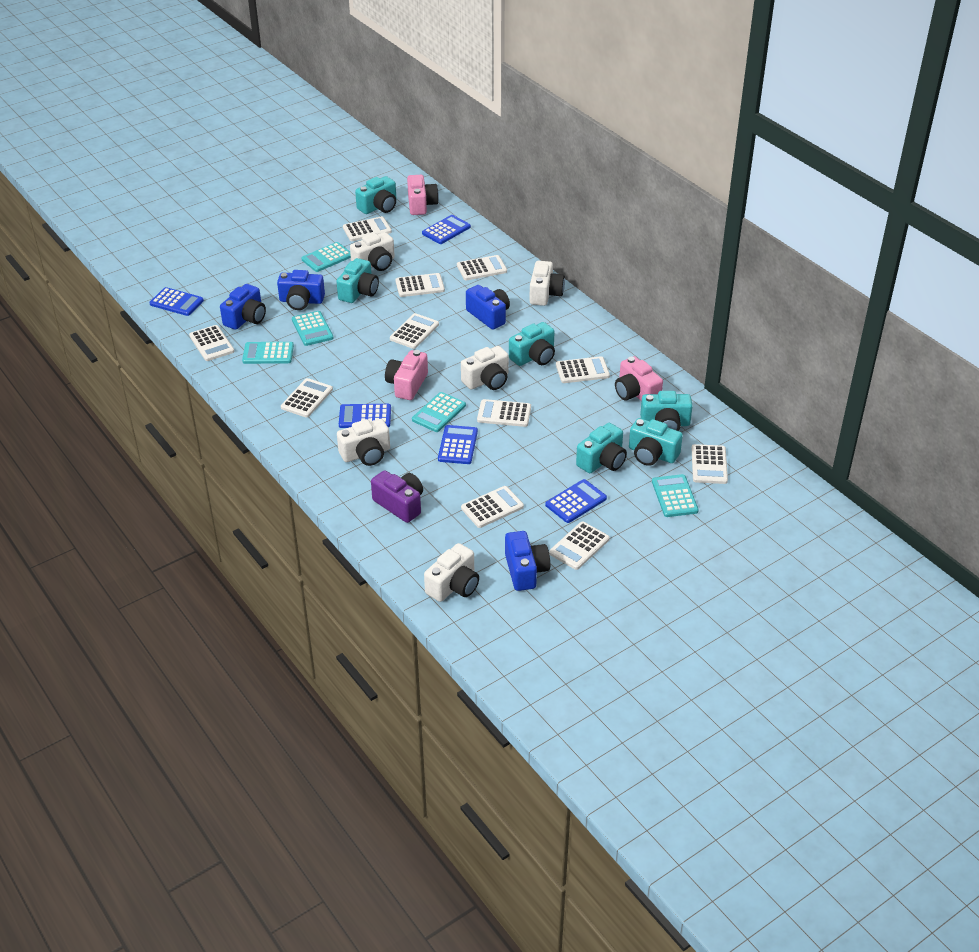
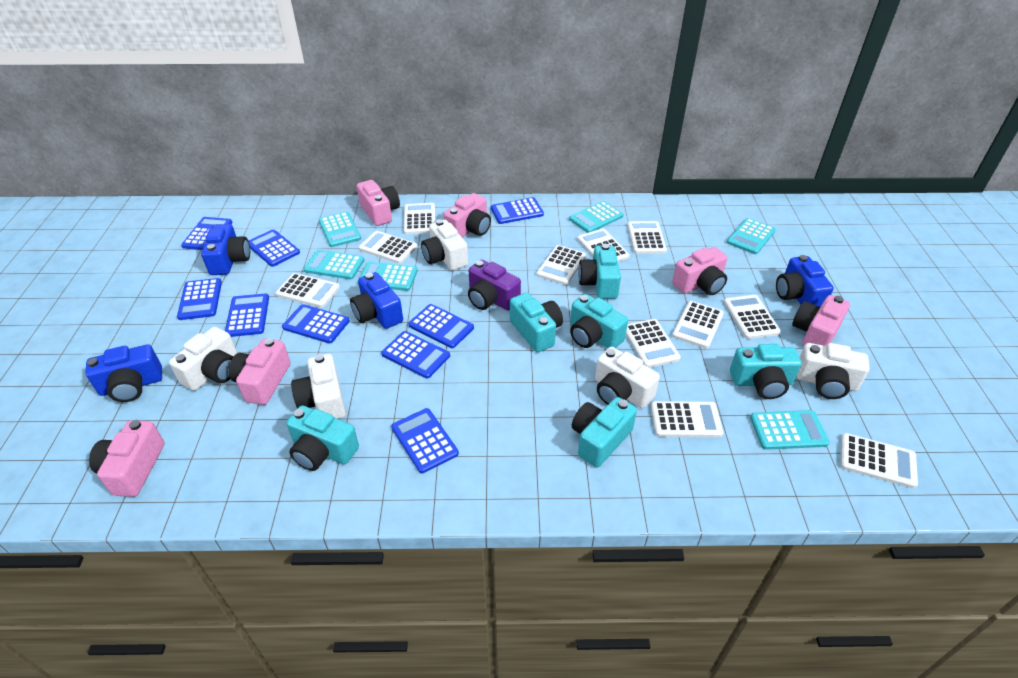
blue calculator: 5 -> 9
pink camera: 3 -> 6
turquoise calculator: 5 -> 6

